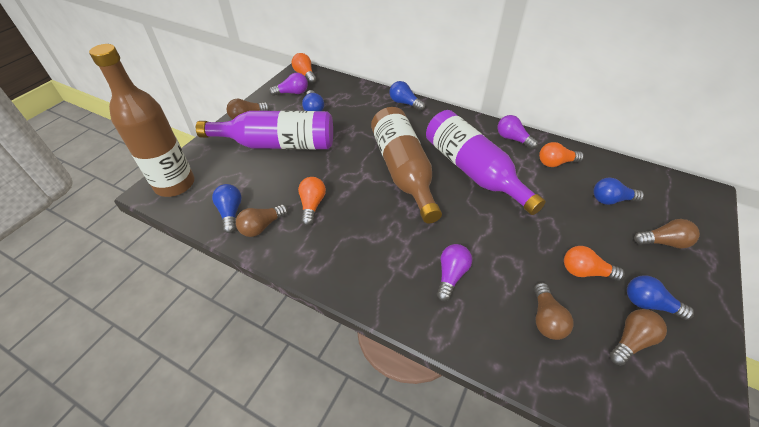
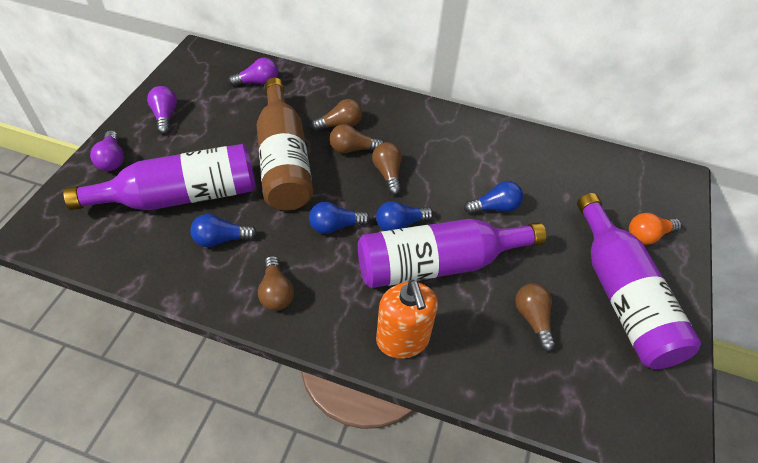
blue light bulb: 5 -> 4
brown bottle: 2 -> 1
orange light bulb: 4 -> 1
orange soap dispenser: 0 -> 1
purple bottle: 2 -> 3

